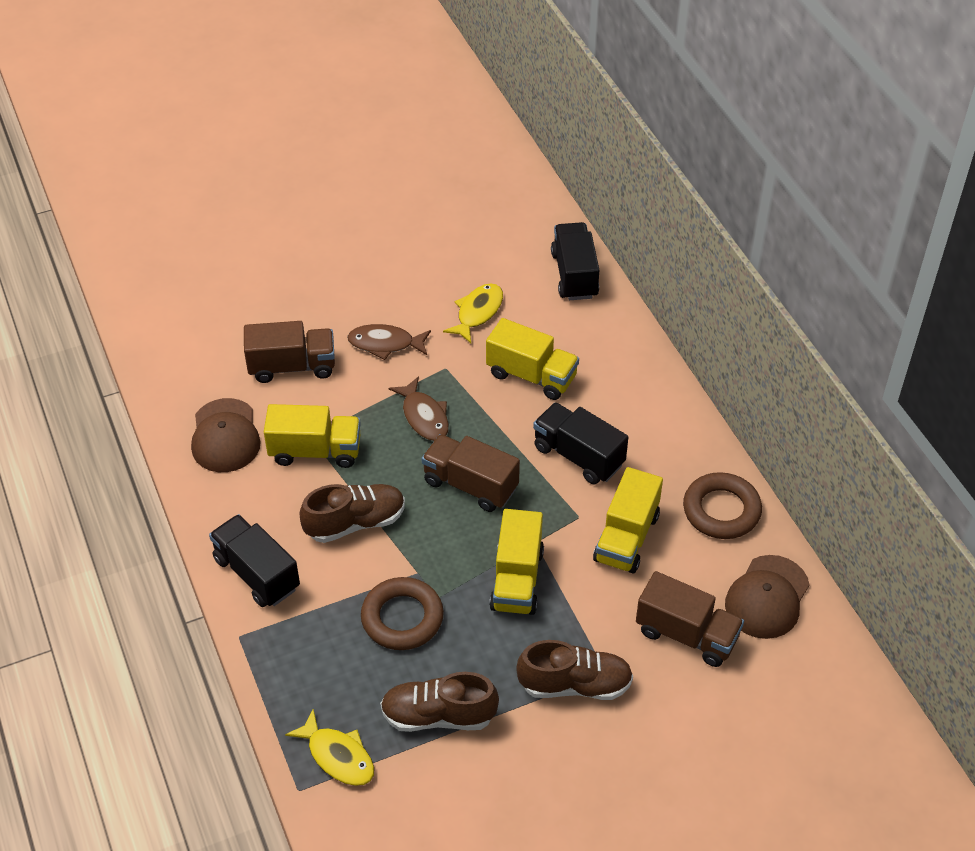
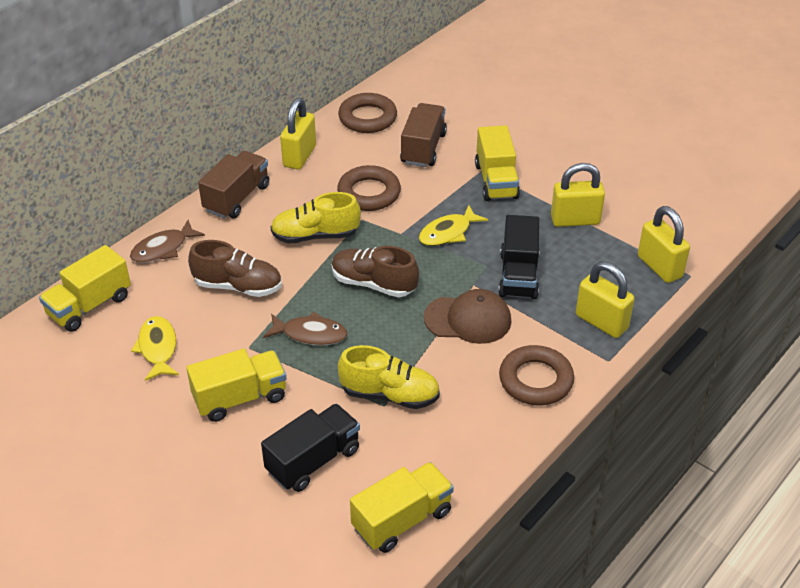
black truck: 3 -> 2
brown cap: 2 -> 1
brown ring: 2 -> 3
brown shoe: 3 -> 2
brown truck: 3 -> 2
yellow padlock: 0 -> 4
yellow shoe: 0 -> 2

